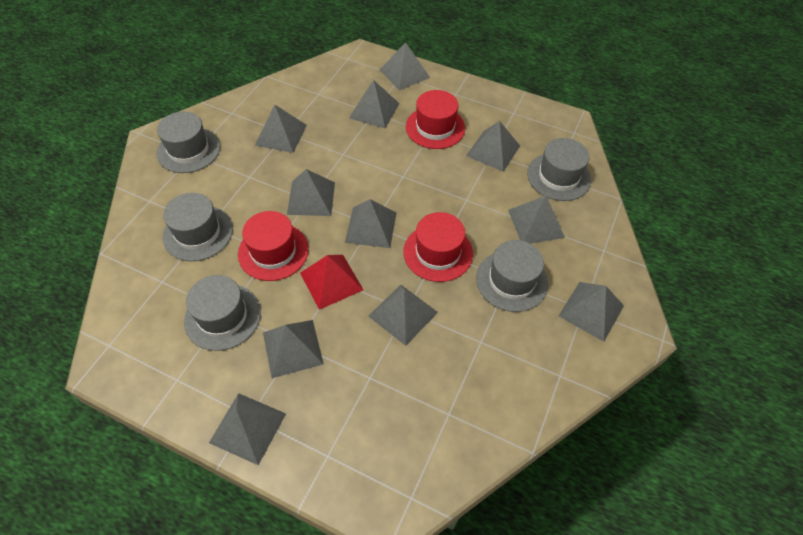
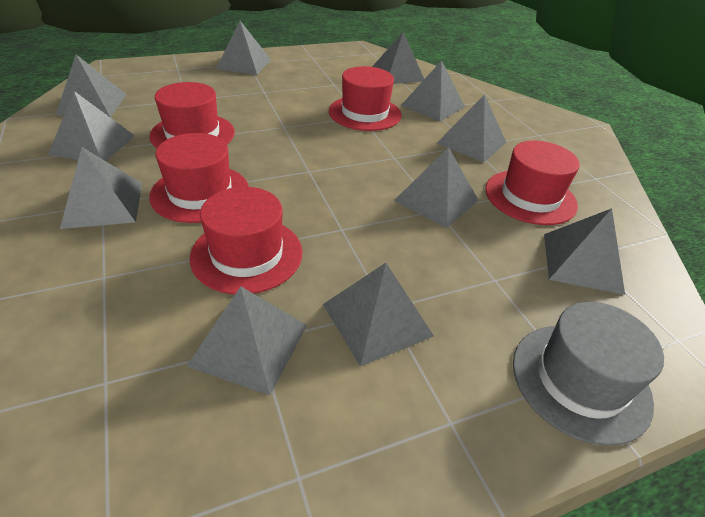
grey hat: 5 -> 1
red hat: 3 -> 5
red pyramid: 1 -> 0

